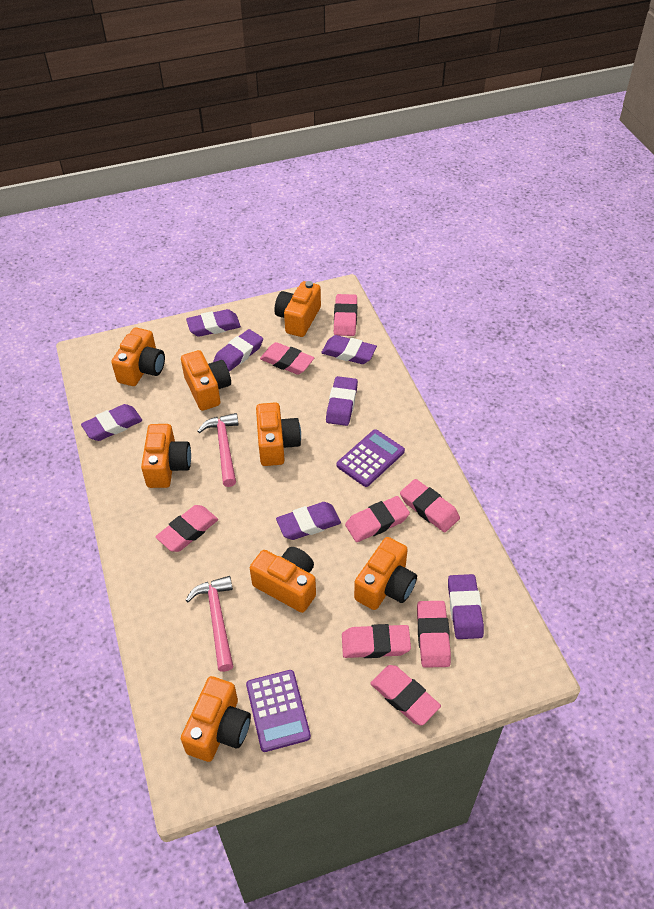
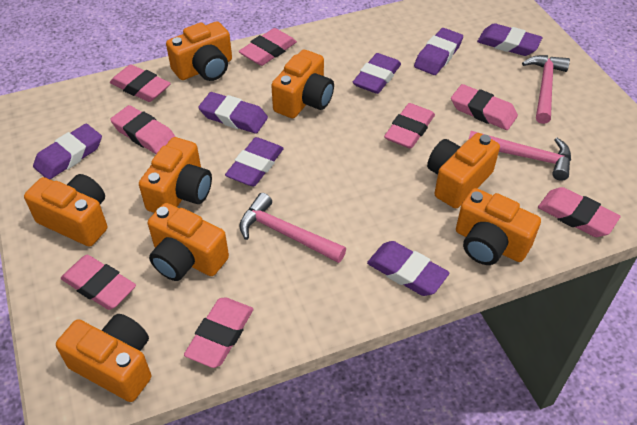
pink hammer: 2 -> 3
purple calculator: 2 -> 0

